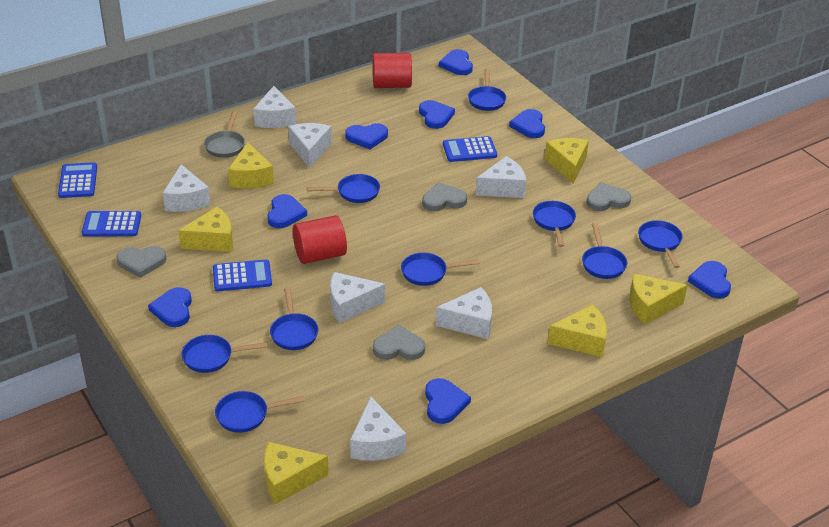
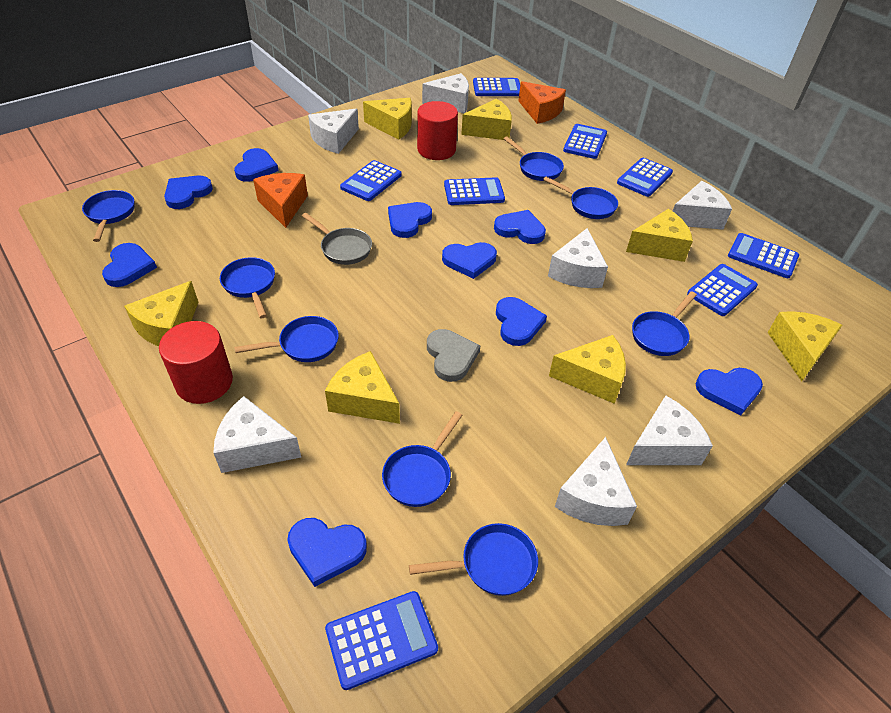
blue calculator: 4 -> 8
blue heart: 8 -> 9
blue pan: 9 -> 8
grey heart: 4 -> 1
orange cheese: 0 -> 2
yellow cheese: 6 -> 7

